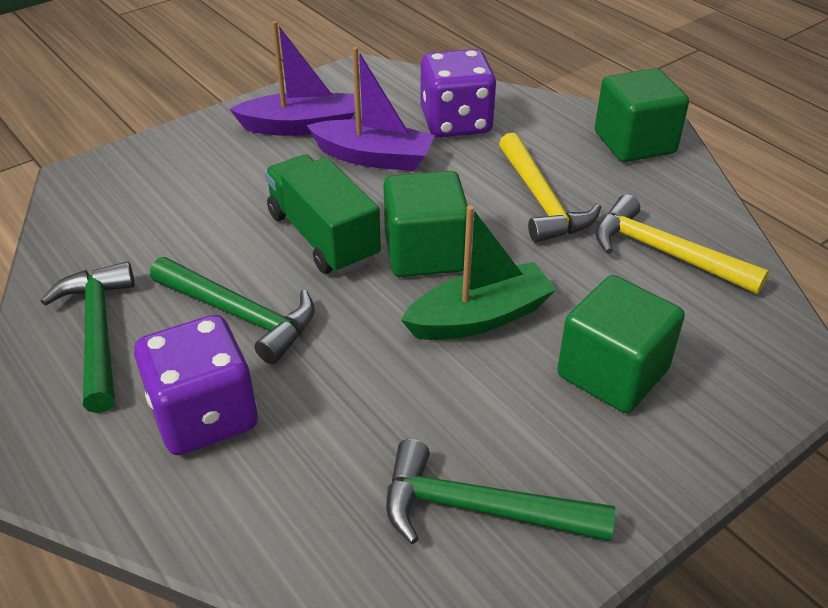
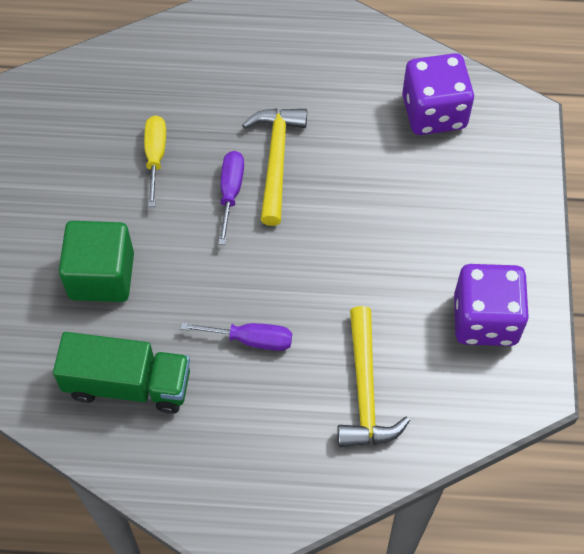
green boat: 1 -> 0
green cube: 3 -> 1
green hammer: 3 -> 0
purple boat: 2 -> 0
purple screwdriver: 0 -> 2
yellow screwdriver: 0 -> 1

